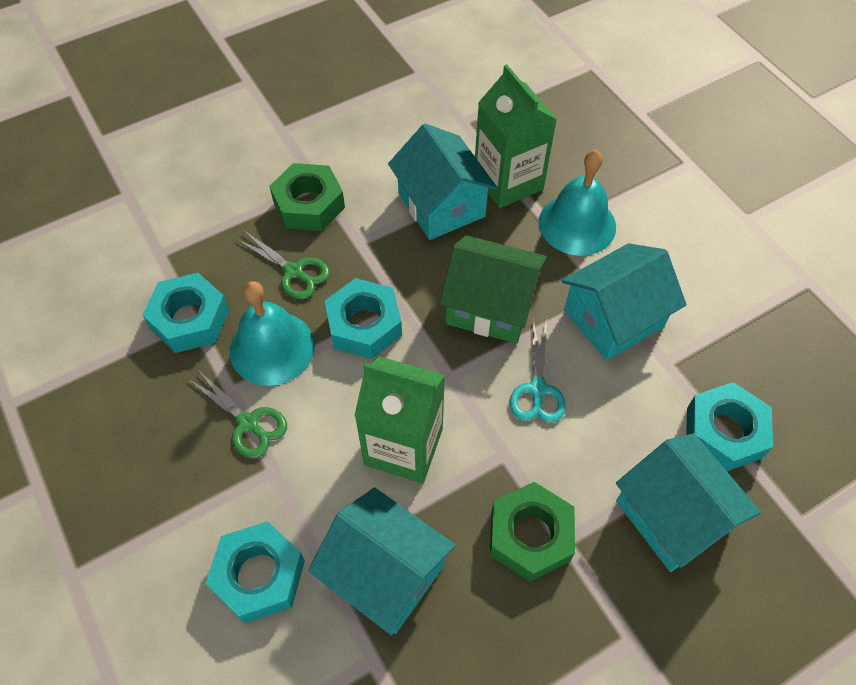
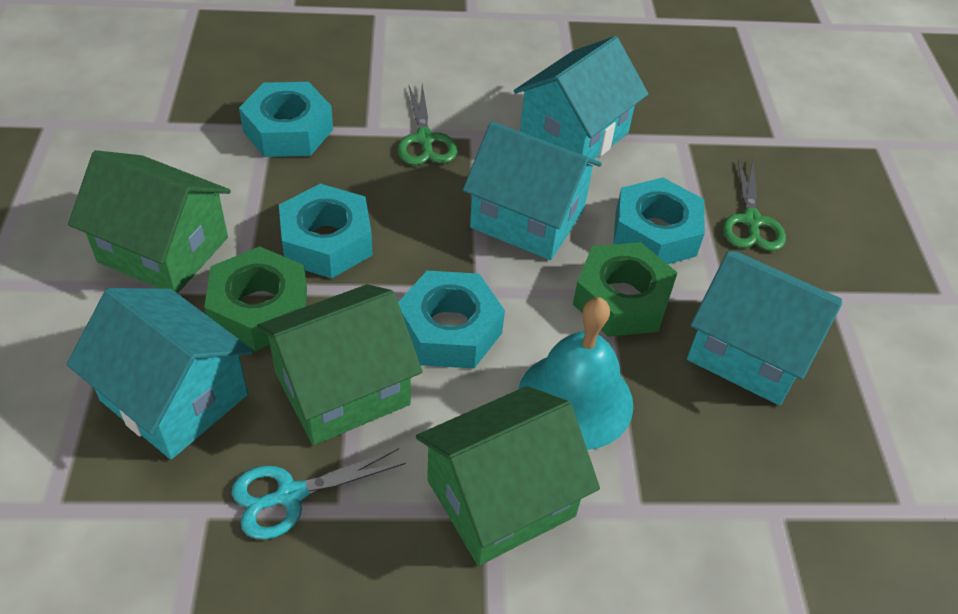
green carton: 2 -> 0
green house: 1 -> 3
turquoise bell: 2 -> 1

